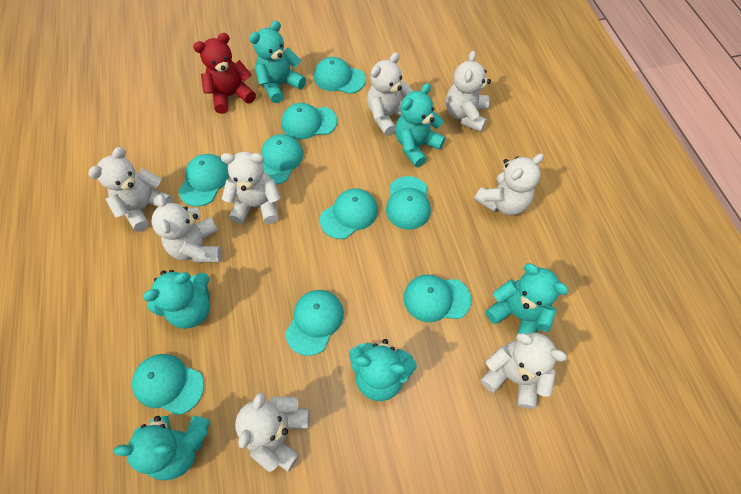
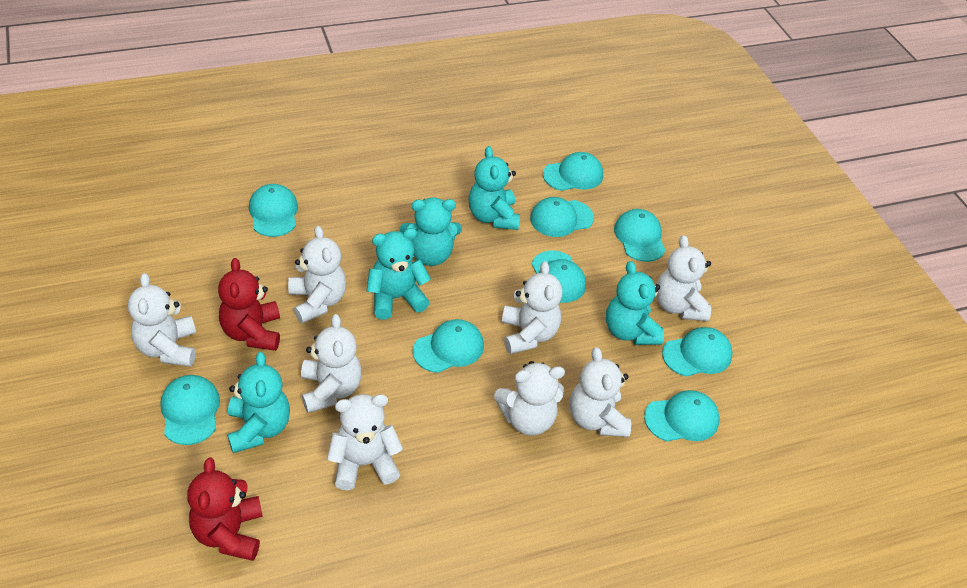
red teddy bear: 1 -> 2
turquoise teddy bear: 6 -> 5

